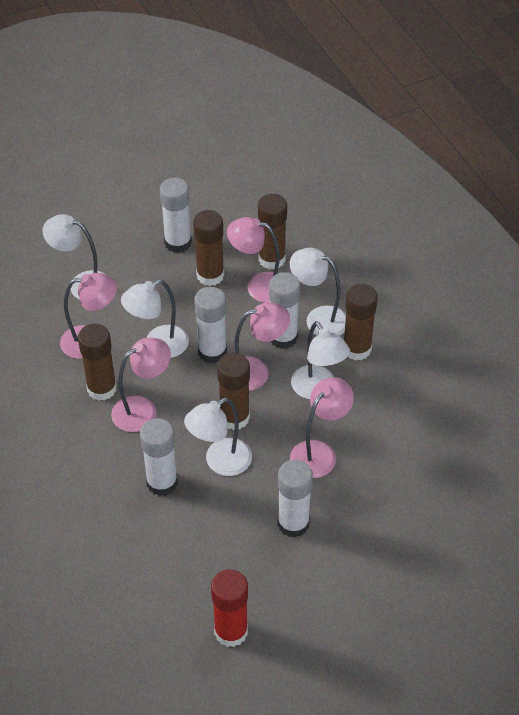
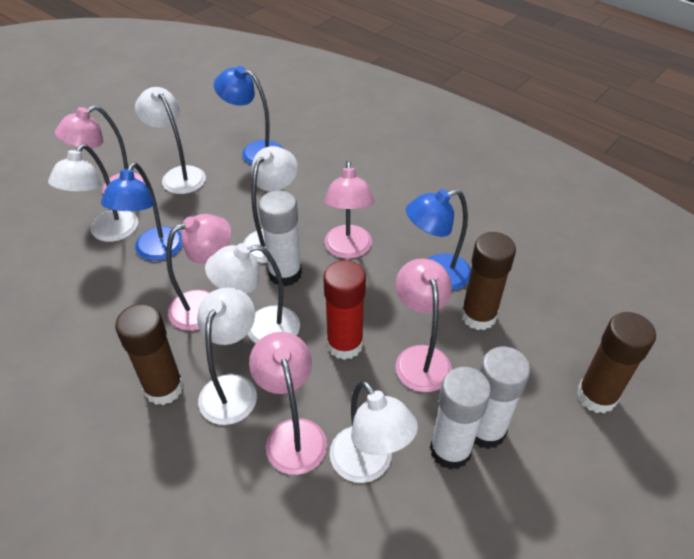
blue lamp: 0 -> 3
brown glue stick: 5 -> 3
white glue stick: 5 -> 3
white lamp: 5 -> 6

